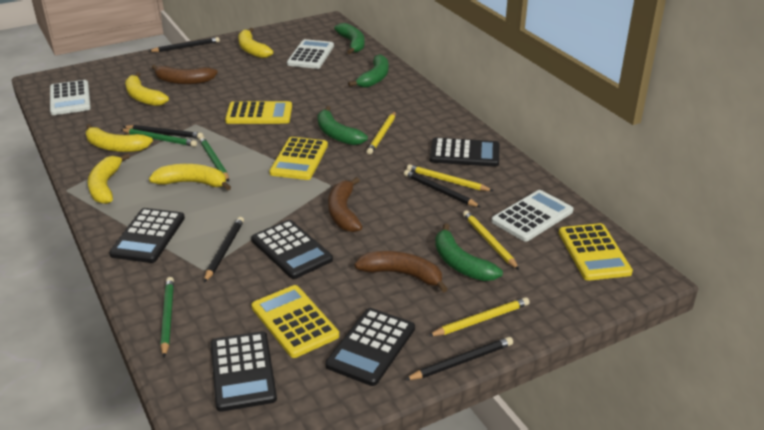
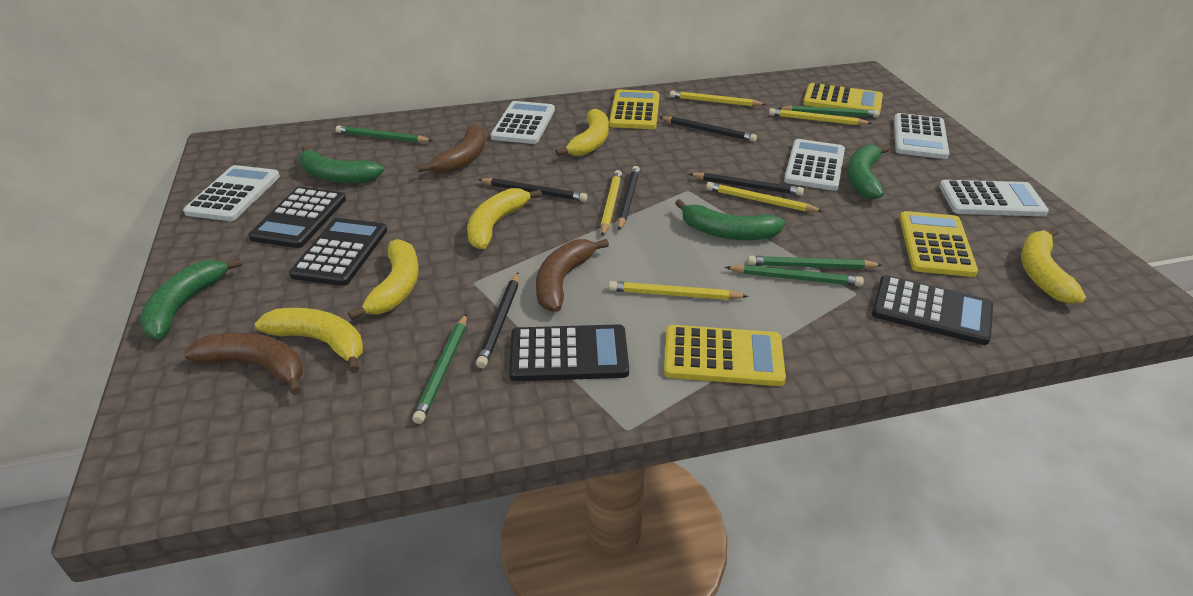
black calculator: 5 -> 4
green pencil: 3 -> 5
white calculator: 3 -> 5
yellow pencil: 4 -> 5

